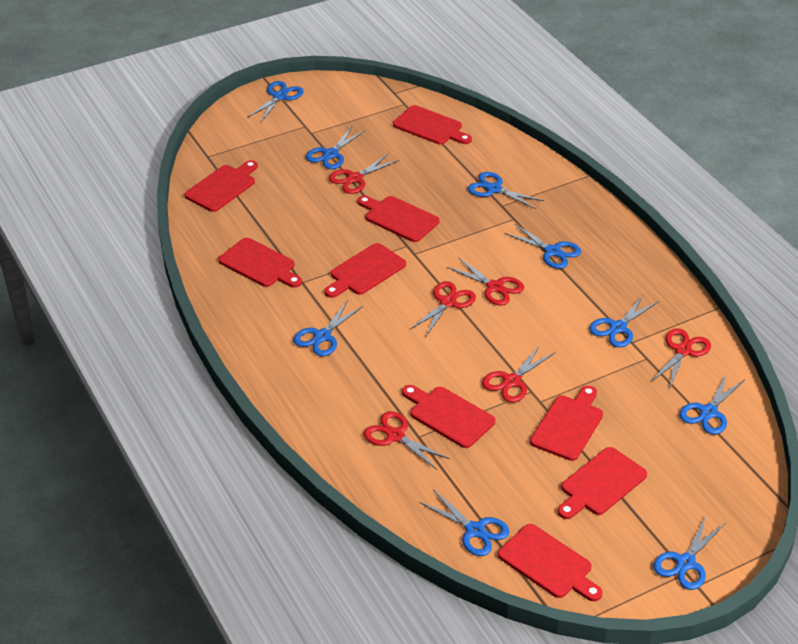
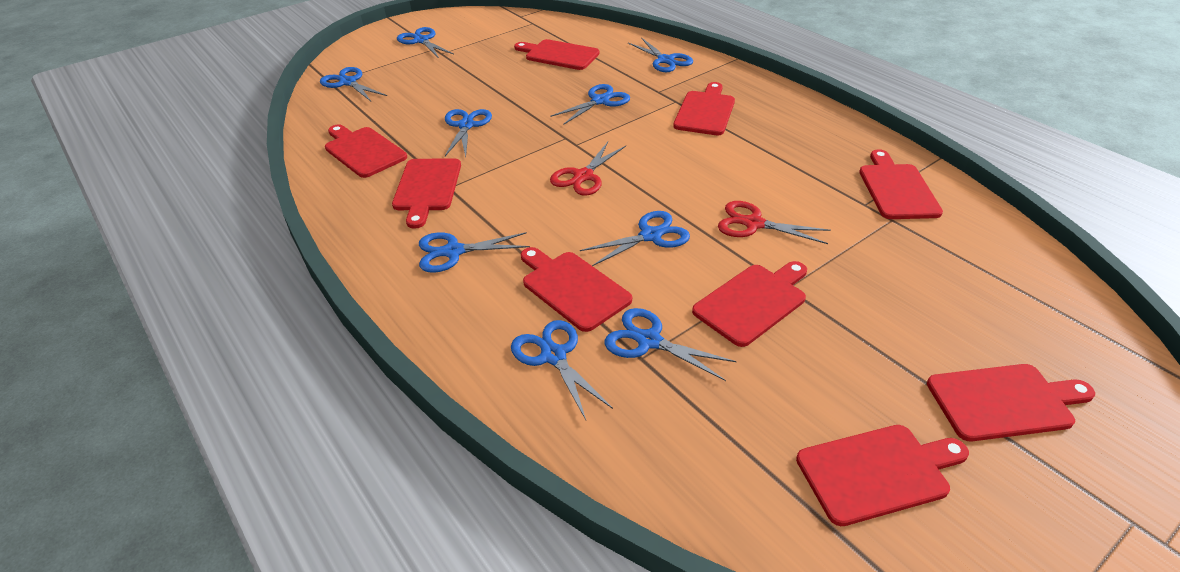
red scissors: 6 -> 2

